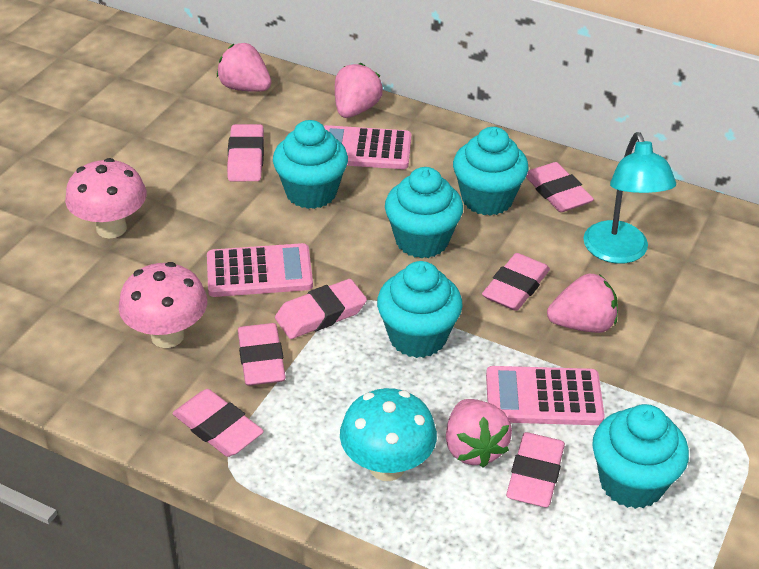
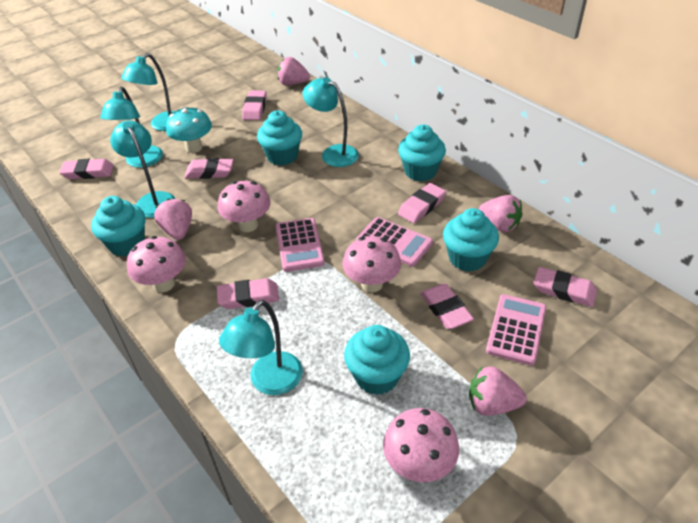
pink mushroom: 2 -> 4
turquoise lamp: 1 -> 5

